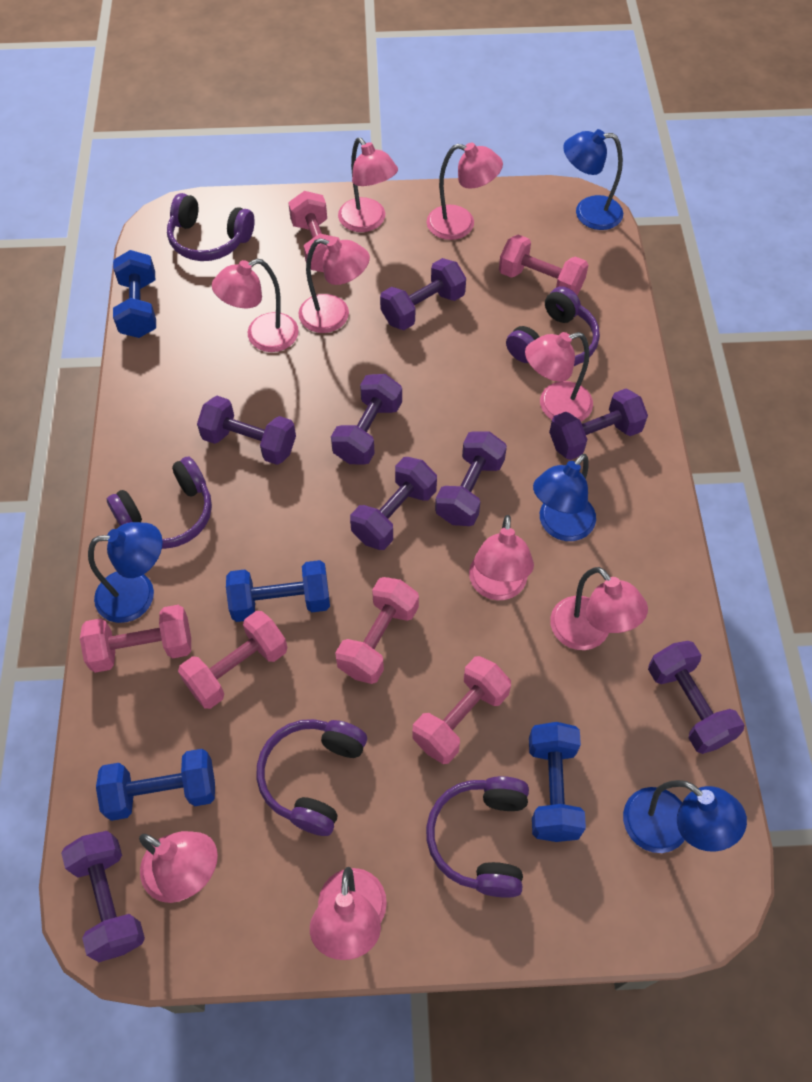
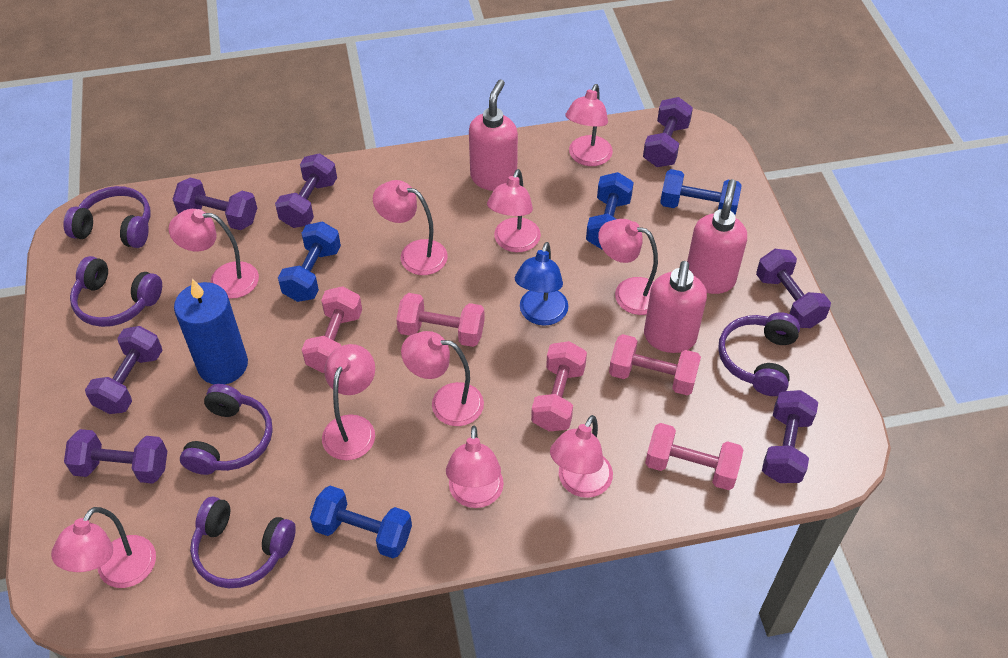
blue candle: 0 -> 1
blue lamp: 4 -> 1
pink dumbbell: 6 -> 5
pink lamp: 9 -> 10
pink soap dispenser: 0 -> 3
purple dumbbell: 8 -> 7

